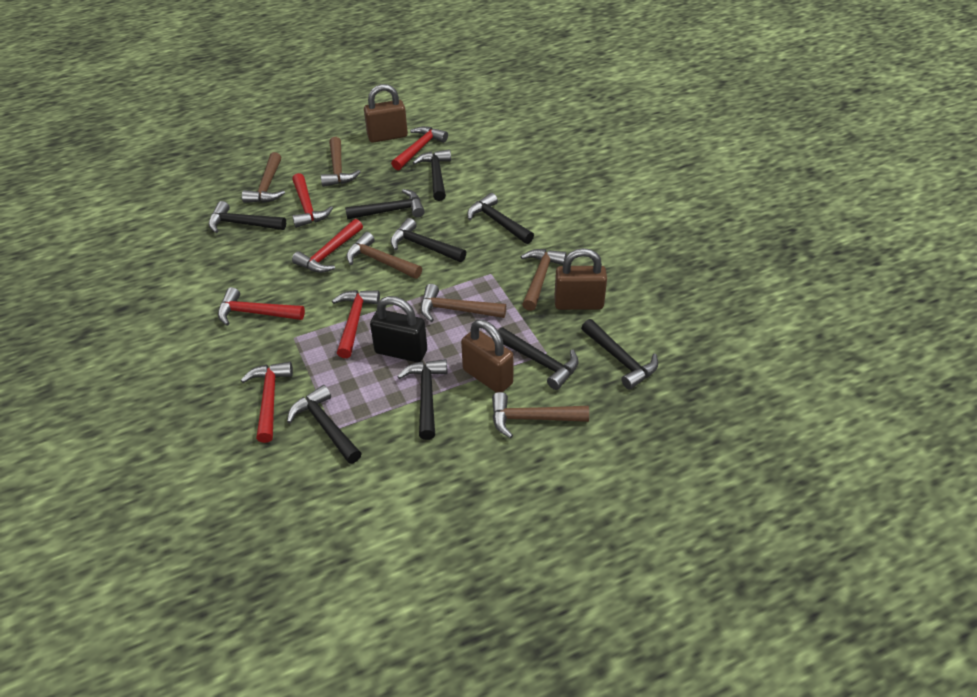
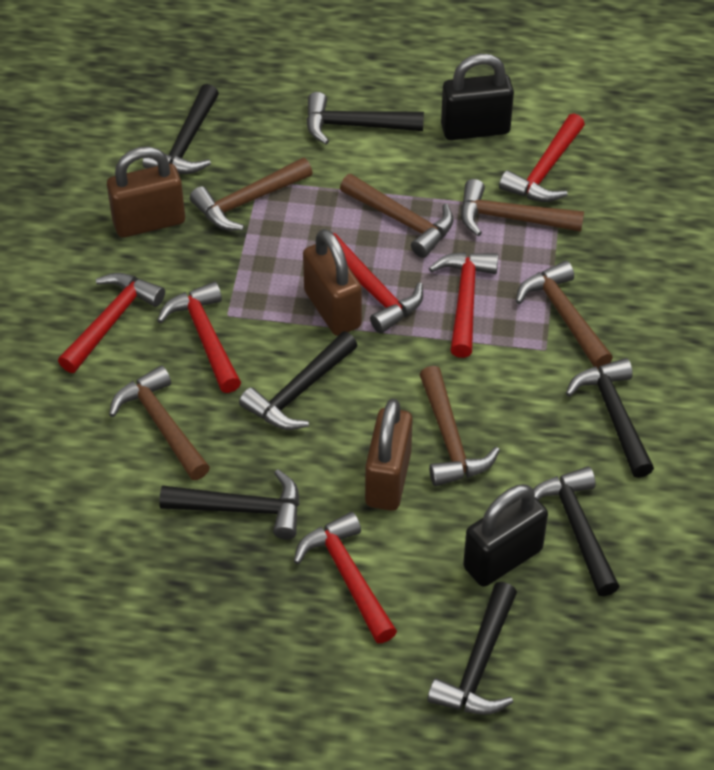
black hammer: 9 -> 7
black padlock: 1 -> 2

